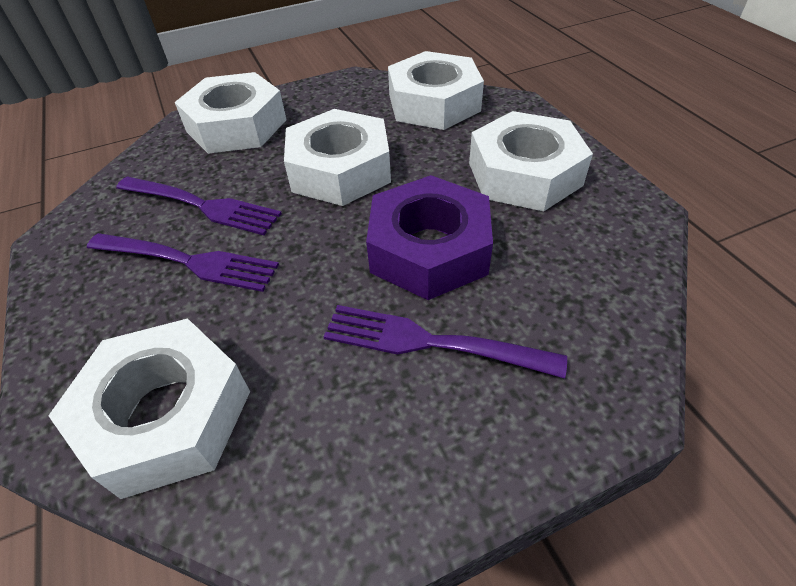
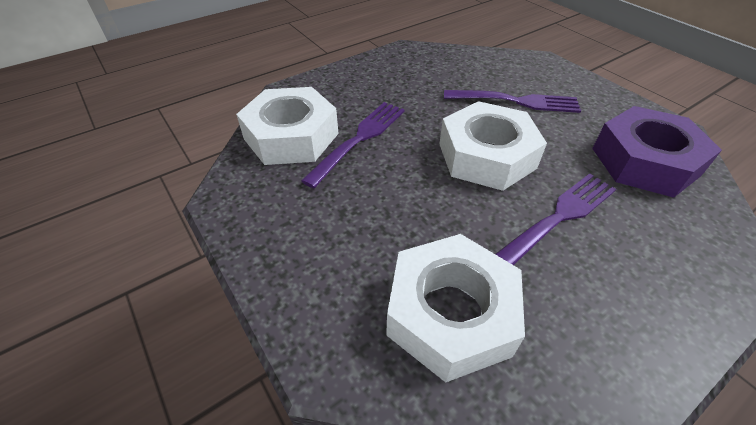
white nut: 5 -> 3

